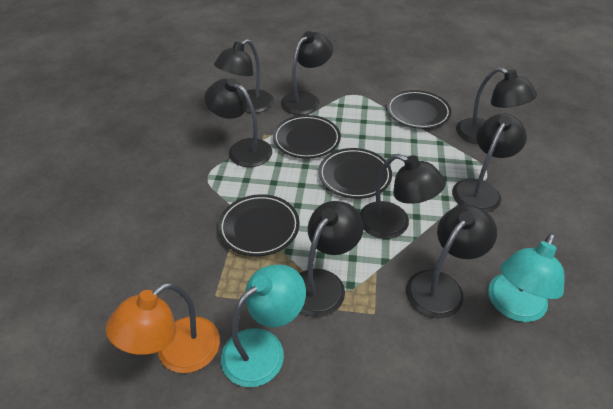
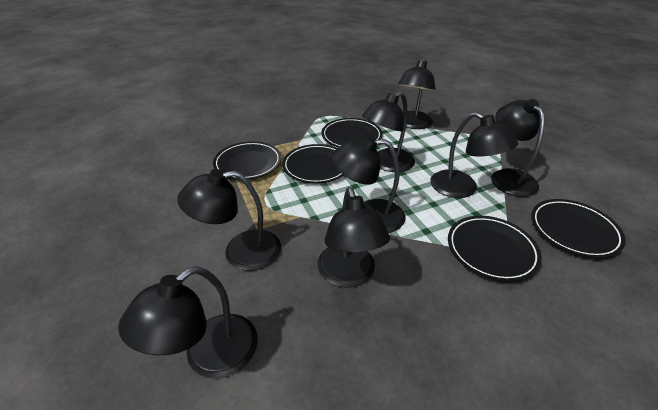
black plate: 4 -> 5
orange lamp: 1 -> 0
turquoise lamp: 2 -> 0

